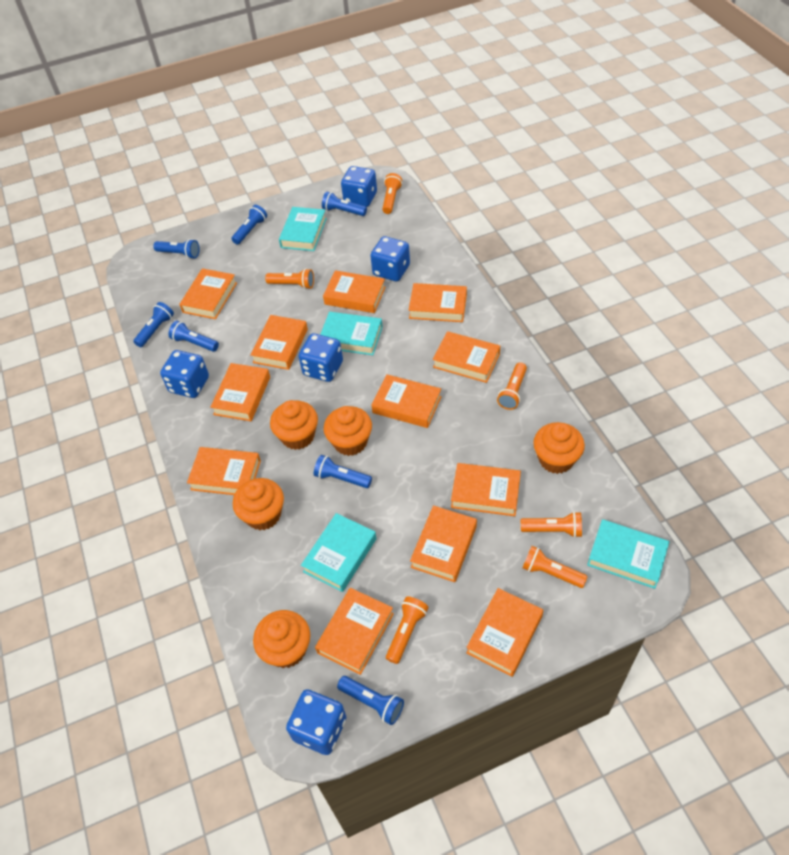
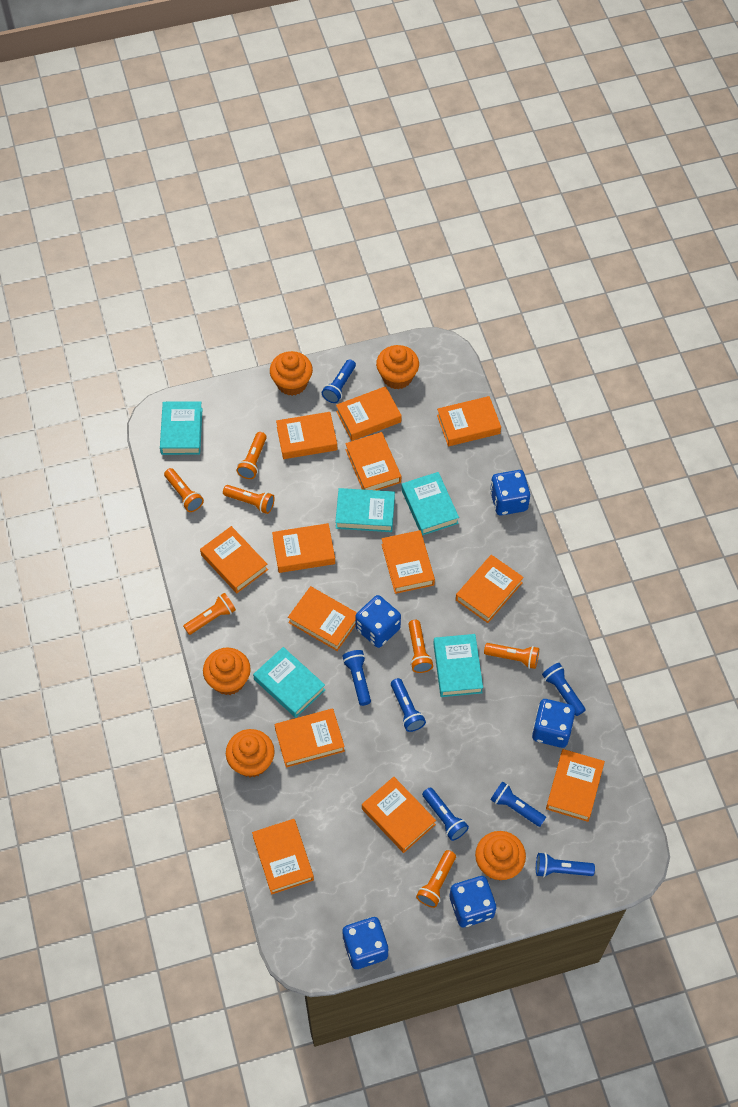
orange book: 12 -> 13
orange flashlight: 6 -> 7
turquoise book: 4 -> 5

